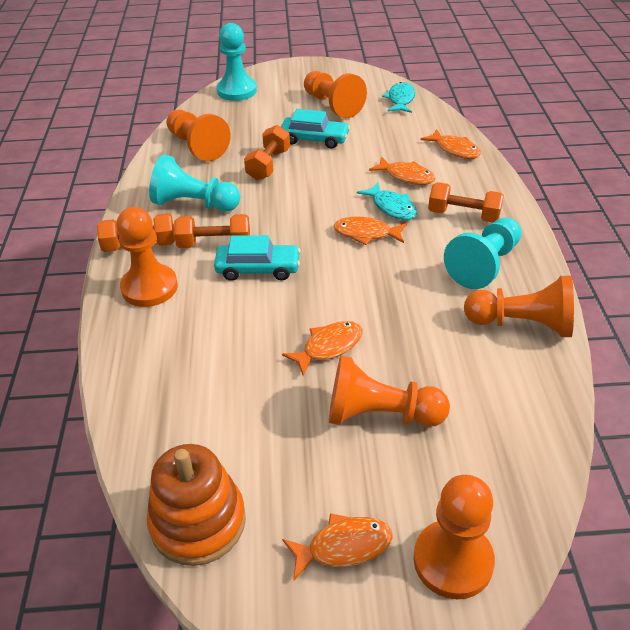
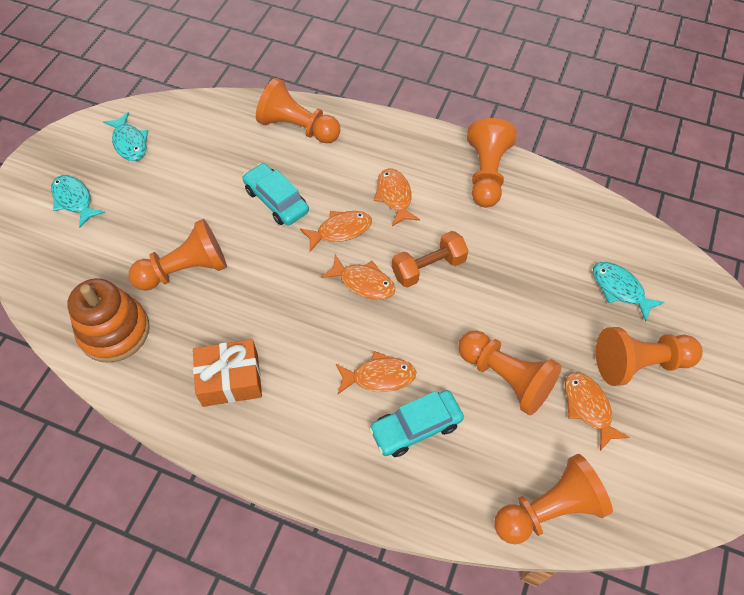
orange dumbbell: 4 -> 1
orange gift: 0 -> 1
turquoise fish: 2 -> 3
turquoise pawn: 3 -> 0

